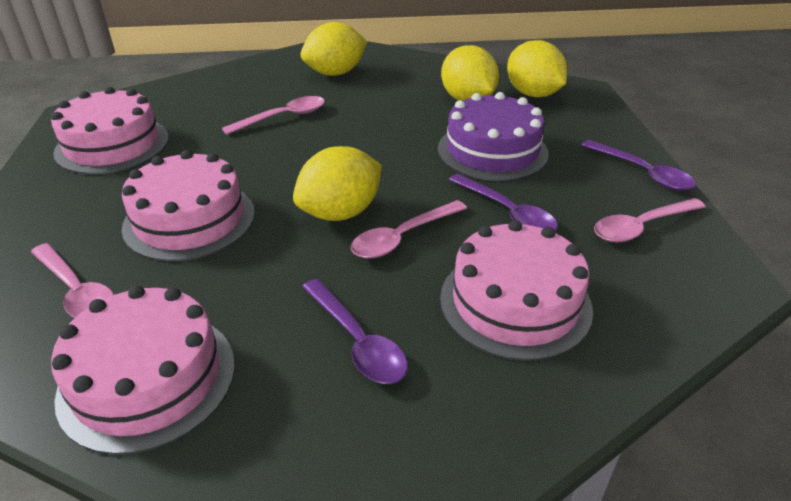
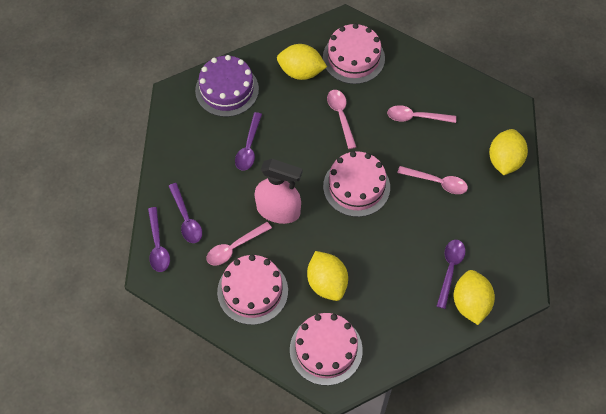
pink spray bottle: 0 -> 1
purple spoon: 3 -> 4

